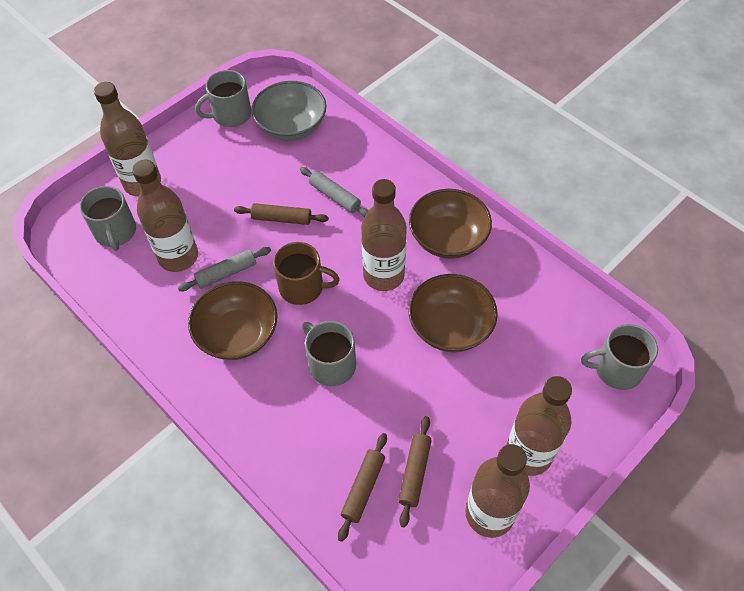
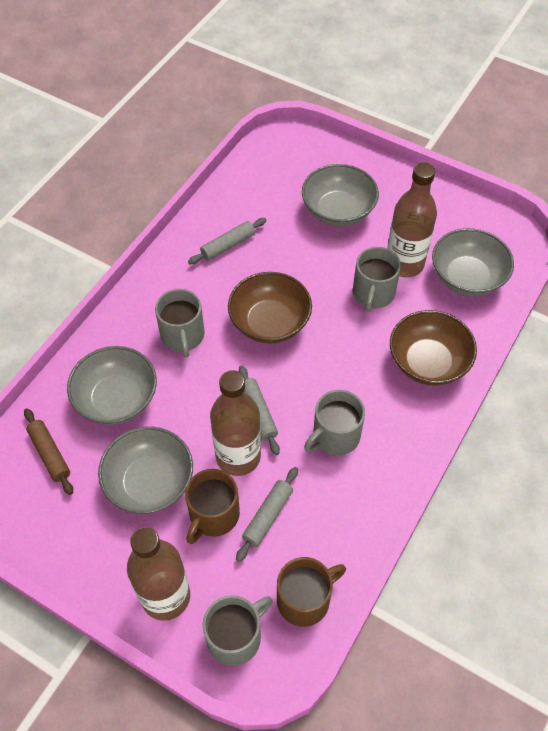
brown bottle: 5 -> 3
brown bowl: 3 -> 2
brown mug: 1 -> 2
brown rolling pin: 3 -> 1
grey bowl: 1 -> 4
grey rolling pin: 2 -> 3

